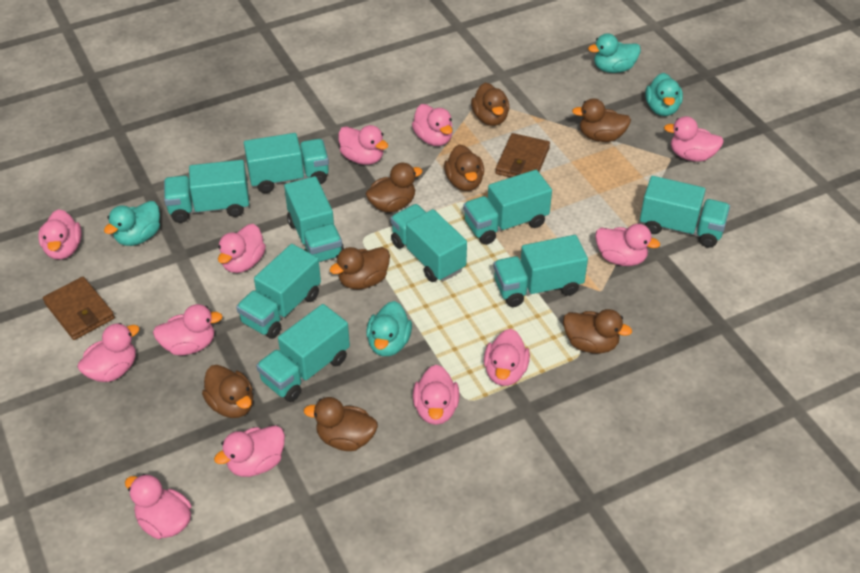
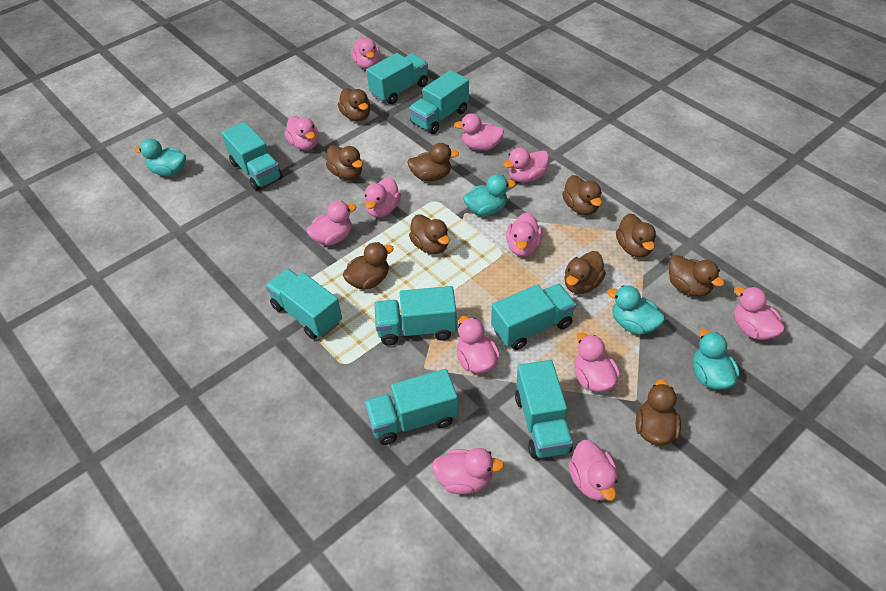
brown duck: 8 -> 10
brown wallet: 2 -> 0
turquoise truck: 9 -> 8

